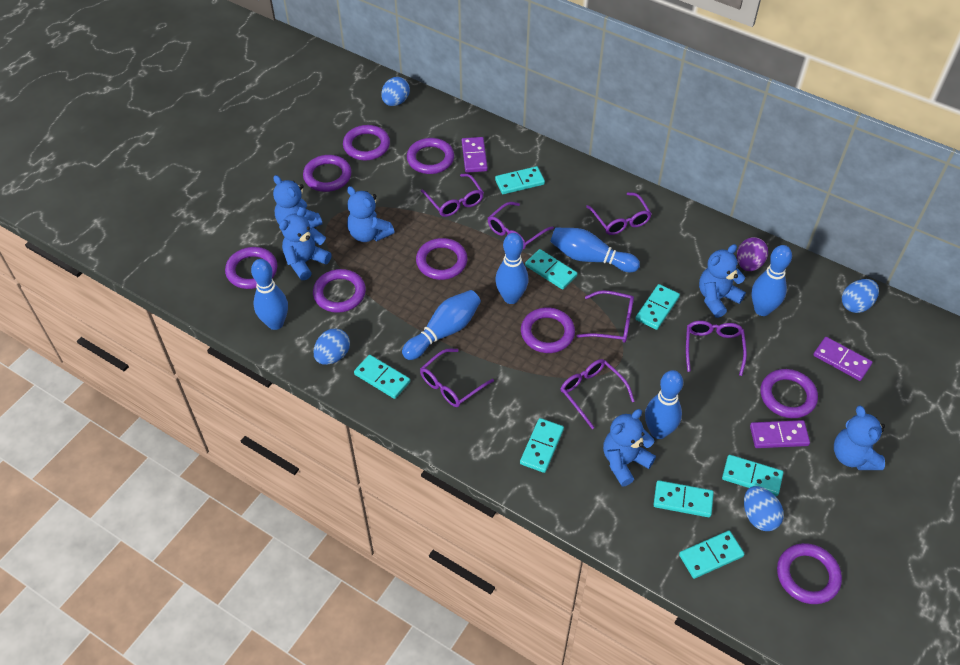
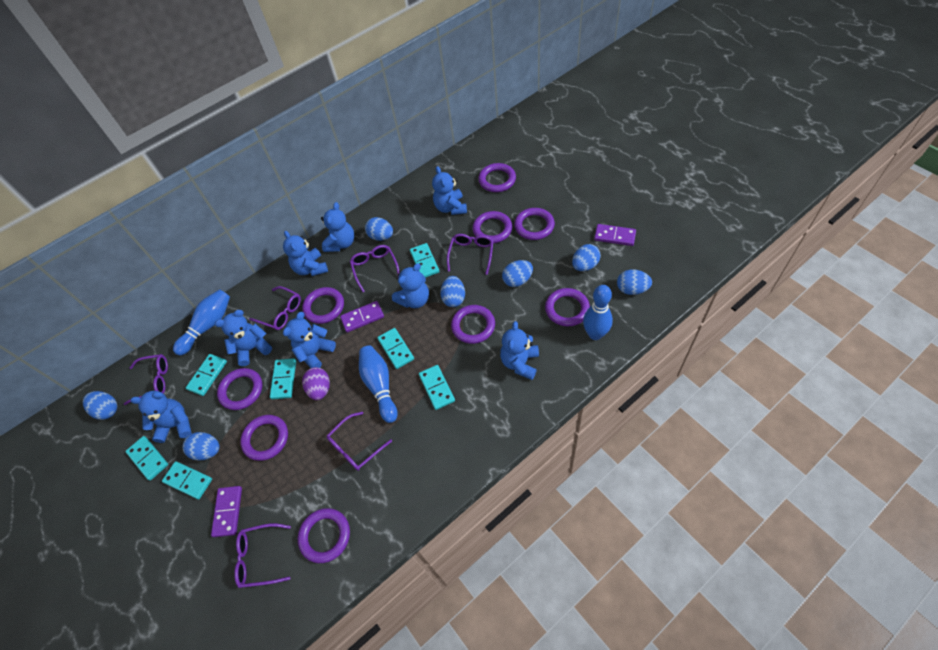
blue bowling pin: 6 -> 3
blue egg: 4 -> 7
blue teddy bear: 6 -> 8
purple glasses: 7 -> 6
turquoise domino: 8 -> 7

